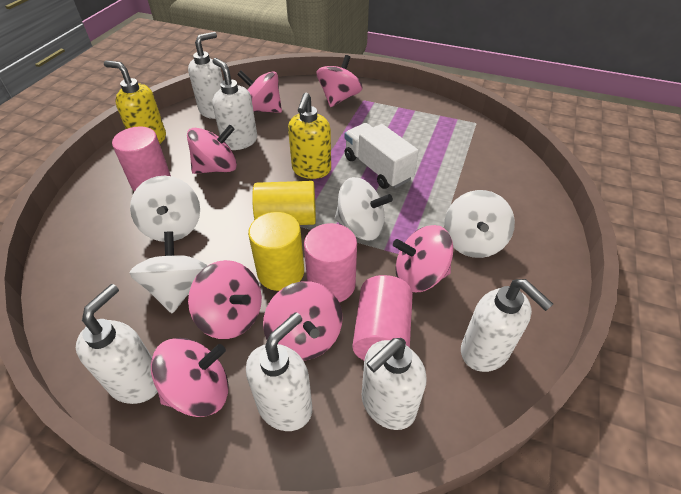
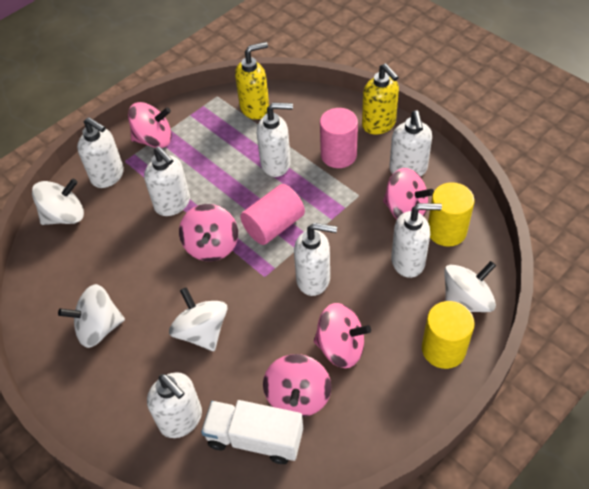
pink cylinder: 3 -> 2
pink spinning top: 7 -> 5
white soap dispenser: 6 -> 7

